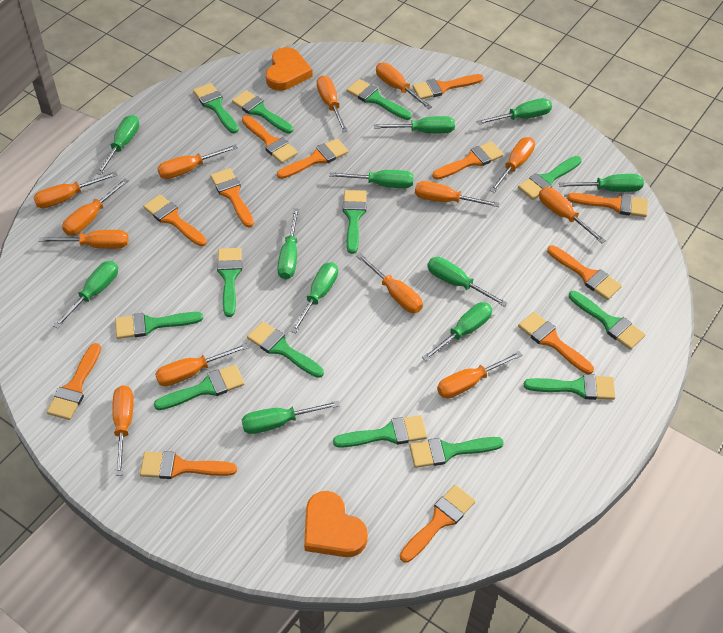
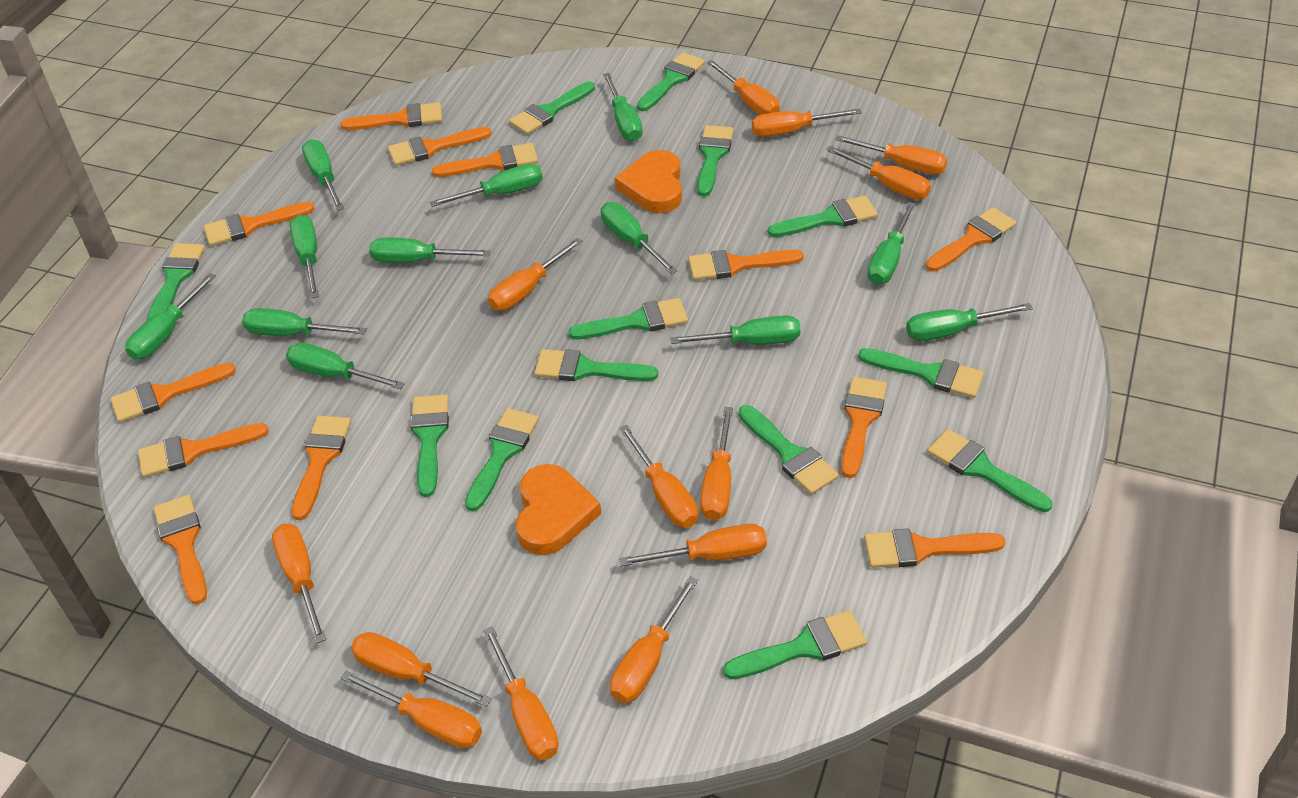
green screwdriver: 11 -> 12

